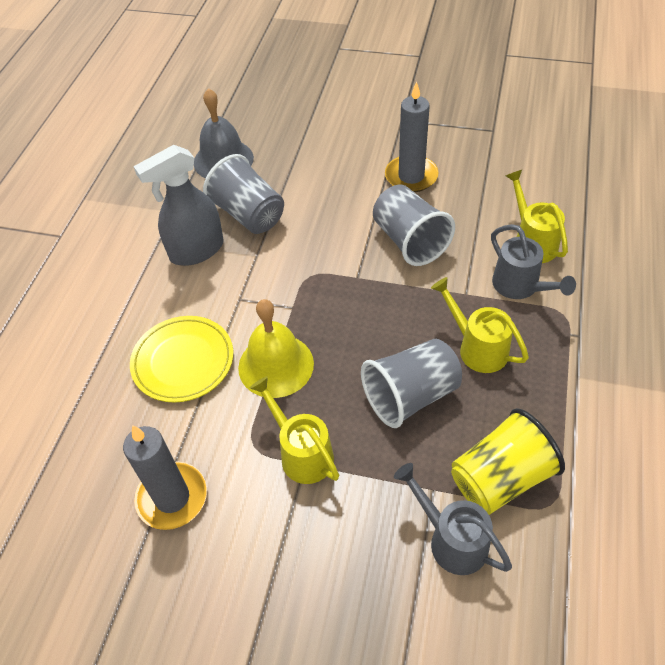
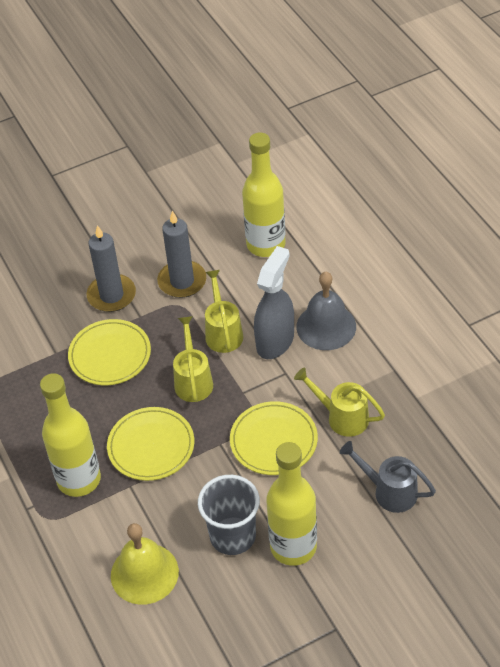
grey cup: 3 -> 1
grey watering can: 2 -> 1
yellow bottle: 0 -> 3
yellow cup: 1 -> 0
yellow plate: 1 -> 3

